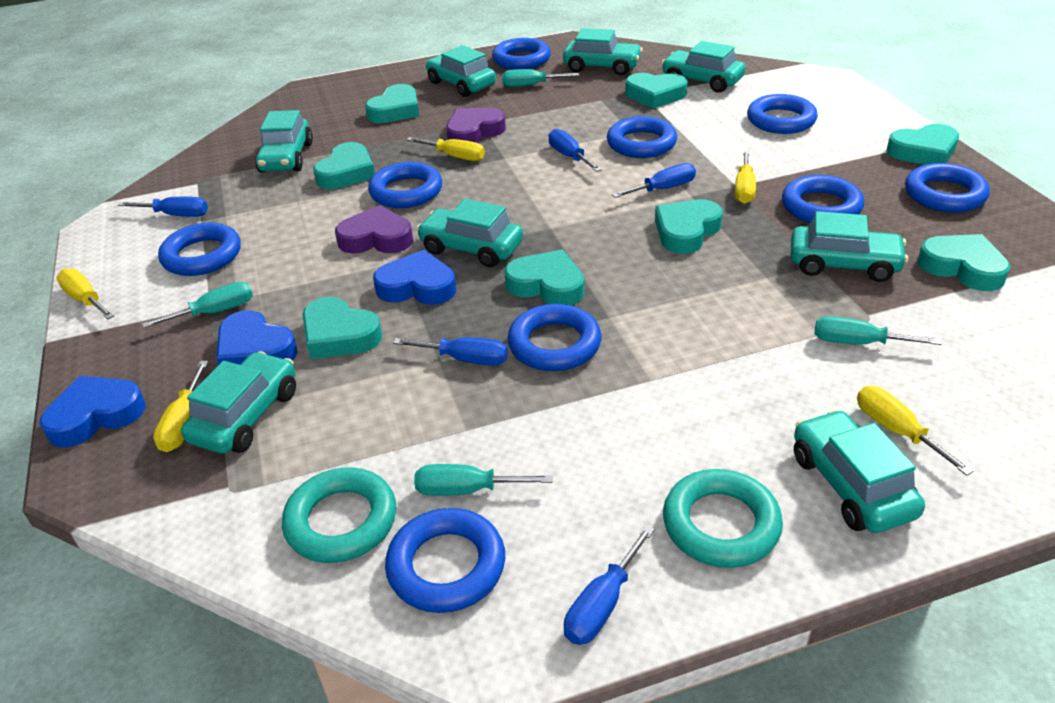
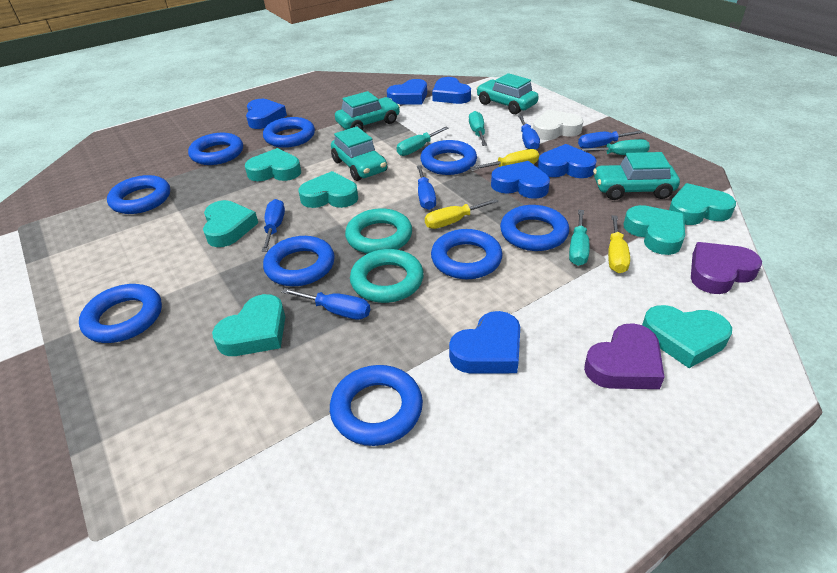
blue heart: 3 -> 6
turquoise car: 8 -> 4
turquoise heart: 8 -> 7
white heart: 0 -> 1
yellow screwdriver: 5 -> 3

